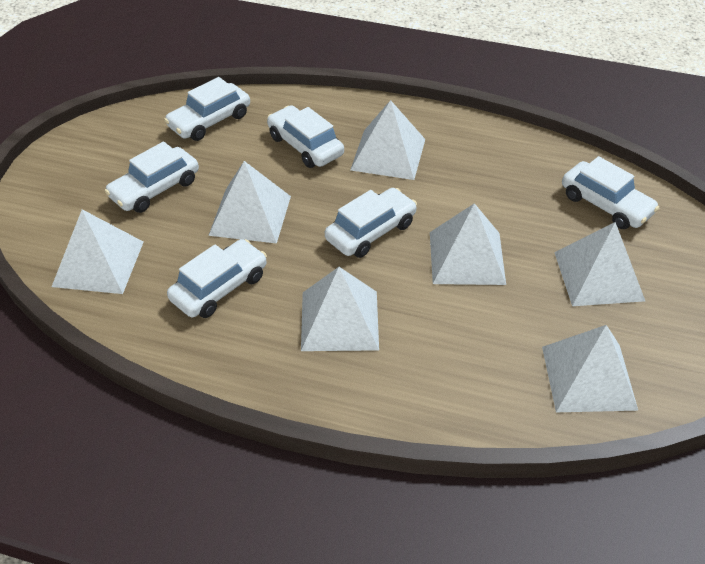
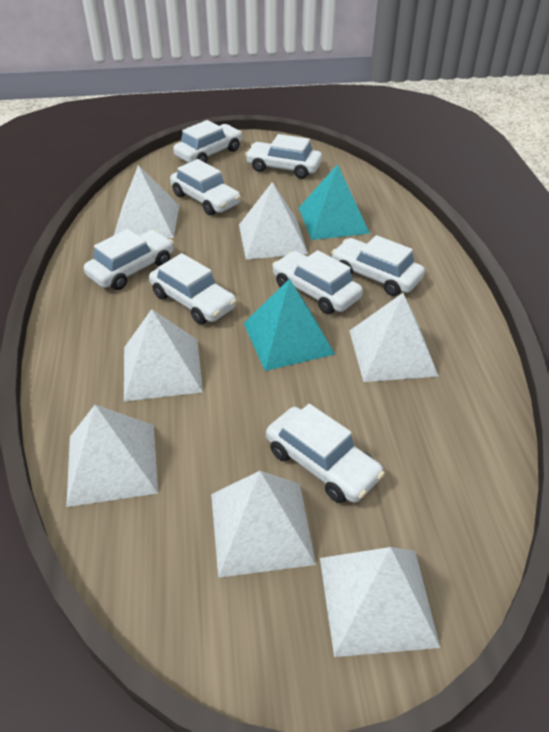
turquoise pyramid: 0 -> 2
white car: 6 -> 8

